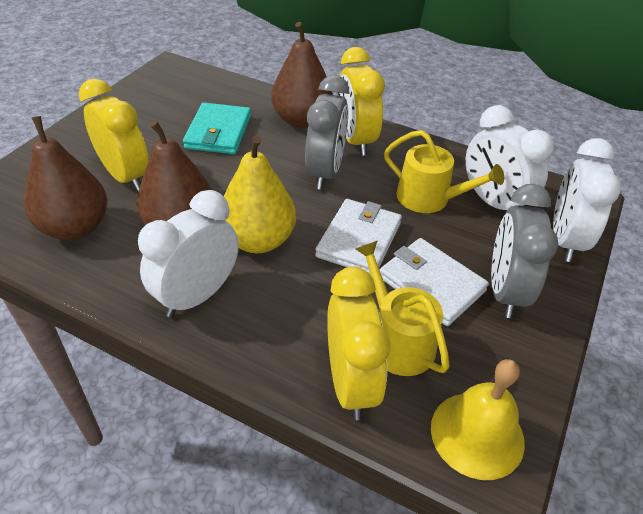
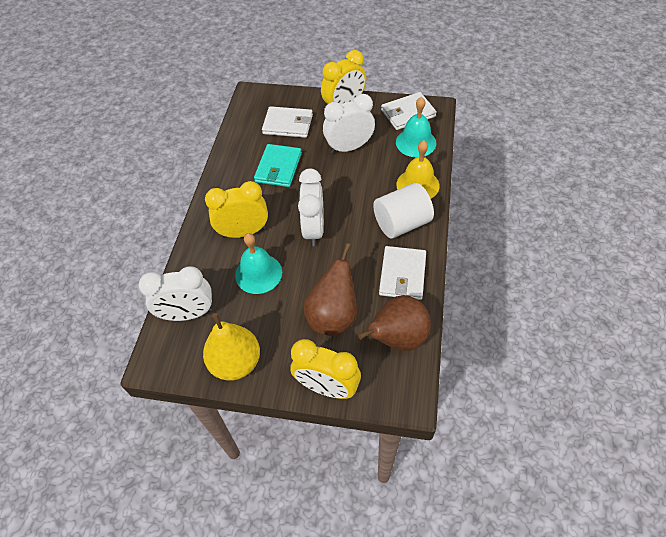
brown pear: 3 -> 2
grey clock: 2 -> 0
turquoise bell: 0 -> 2
white cylinder: 0 -> 1
white wallet: 2 -> 3
yellow watering can: 2 -> 0

